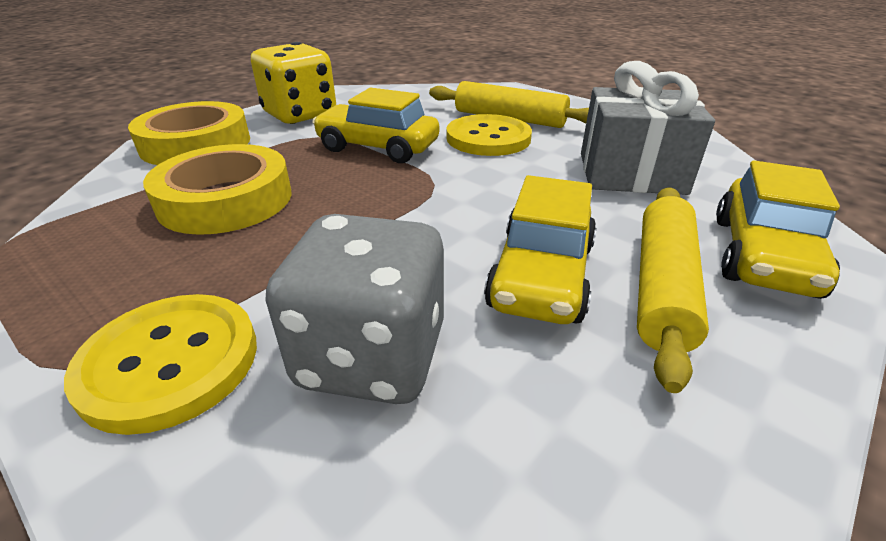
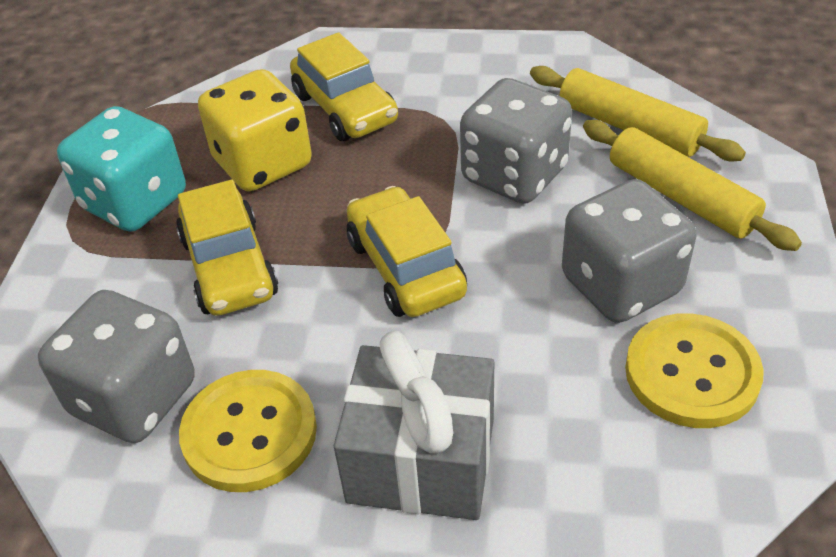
grey dice: 1 -> 3
turquoise dice: 0 -> 1
yellow tape: 2 -> 0

